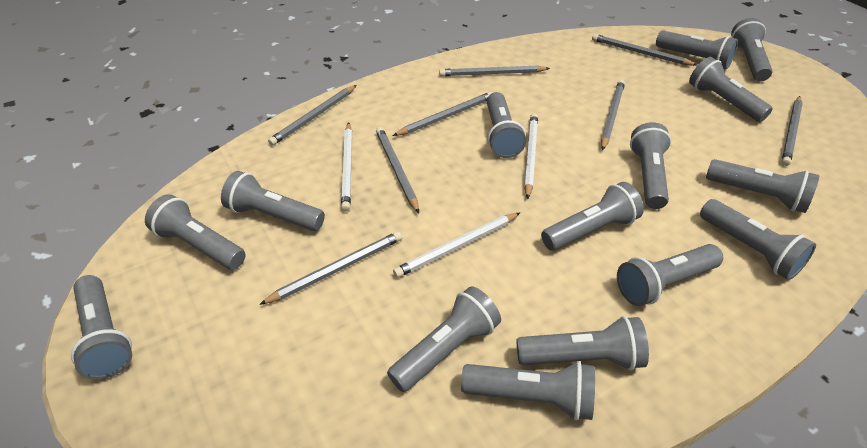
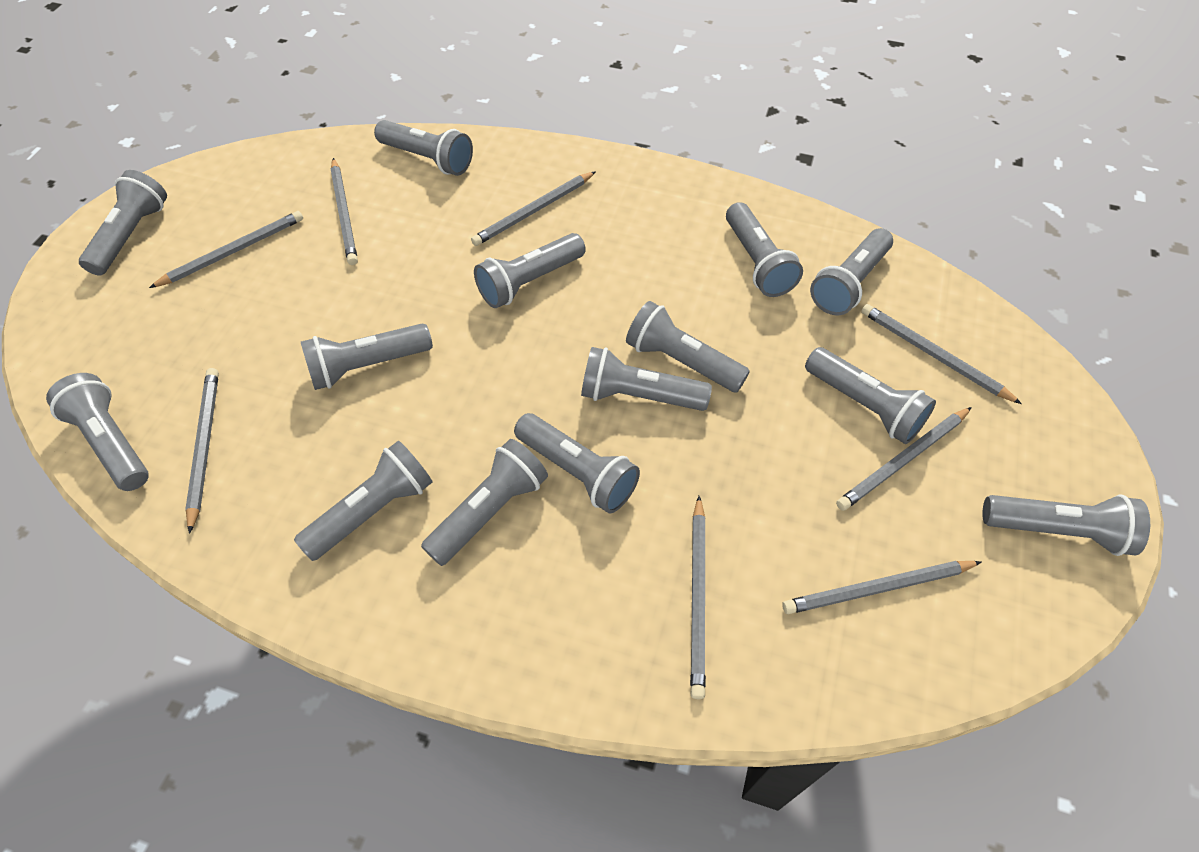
grey flashlight: 15 -> 14
white pencil: 3 -> 0

